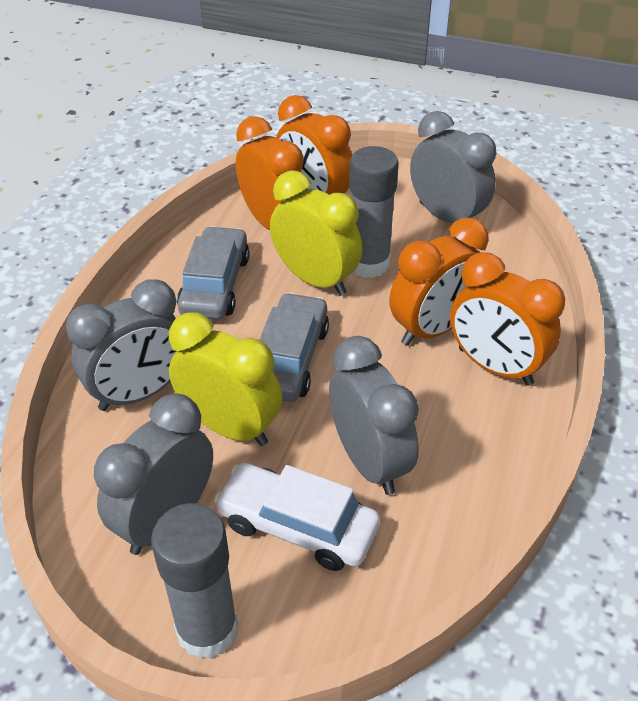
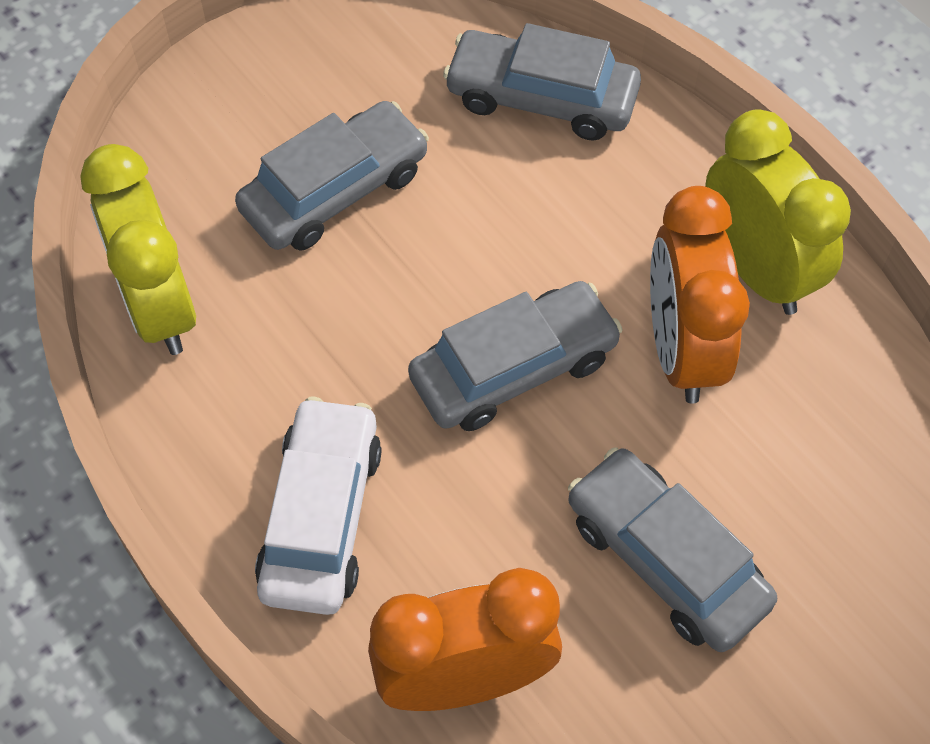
grey car: 2 -> 4
grey clock: 4 -> 0
grey glue stick: 2 -> 0
orange clock: 4 -> 2

